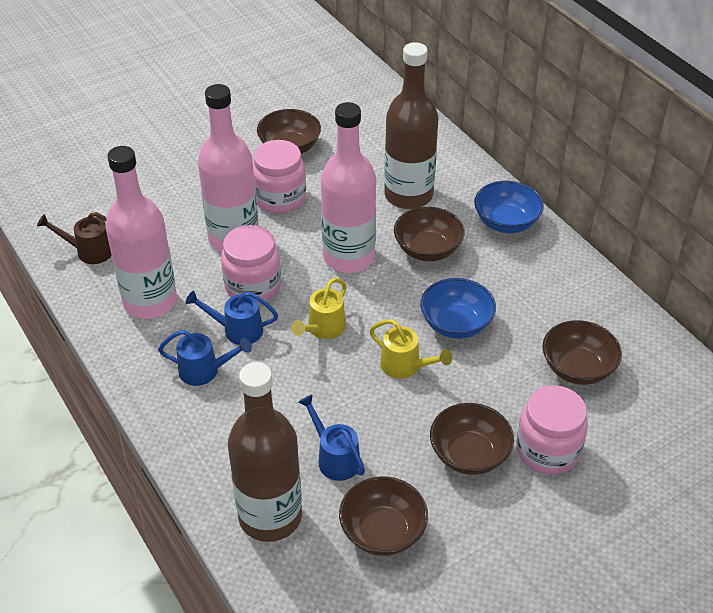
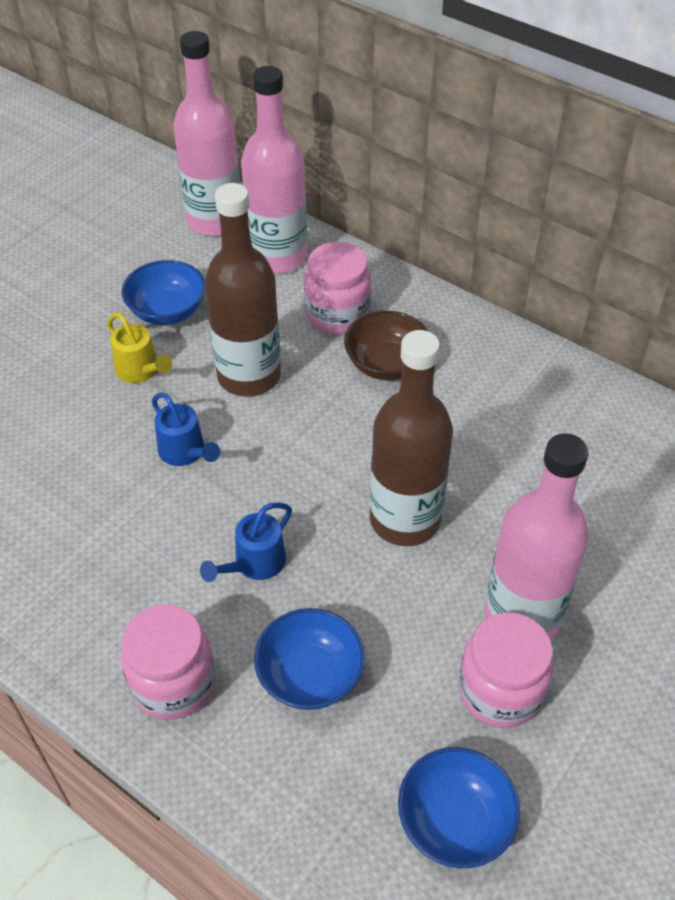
blue bowl: 2 -> 3
blue watering can: 3 -> 2
brown bowl: 5 -> 1
brown watering can: 1 -> 0
yellow watering can: 2 -> 1

